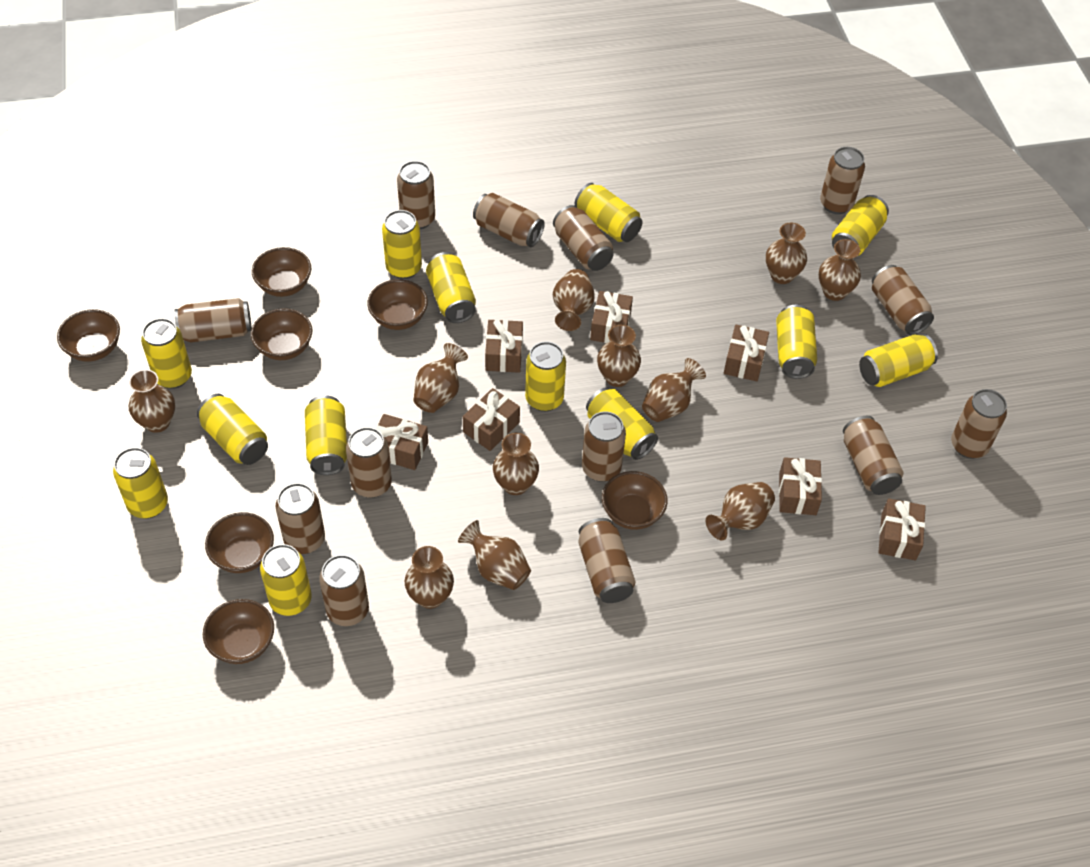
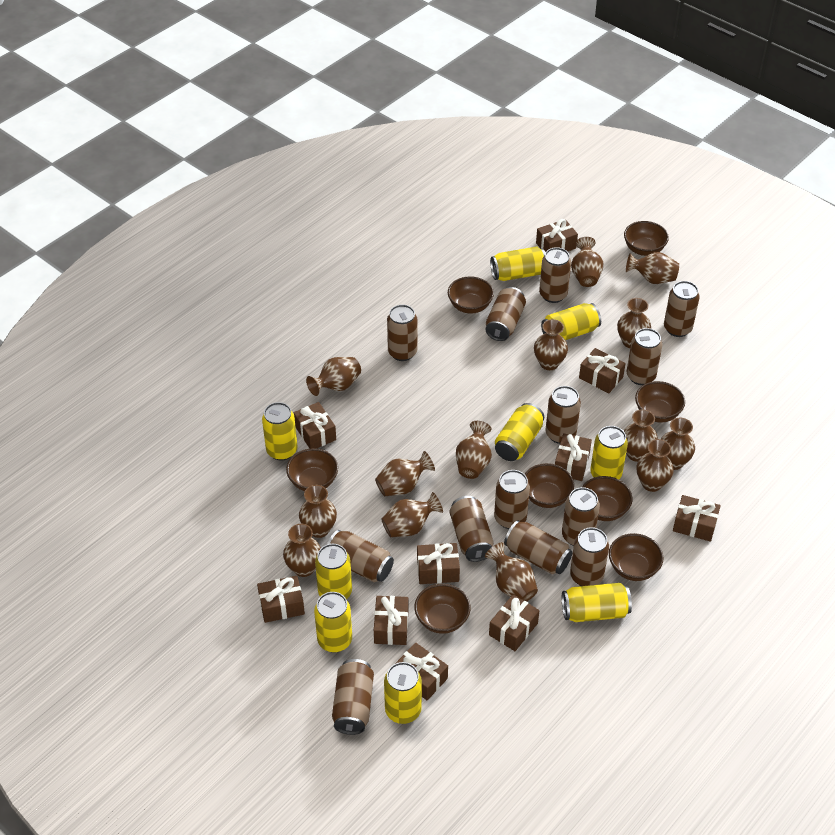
brown bowl: 7 -> 8
brown gift: 7 -> 10
brown vase: 11 -> 14
yellow can: 13 -> 9

